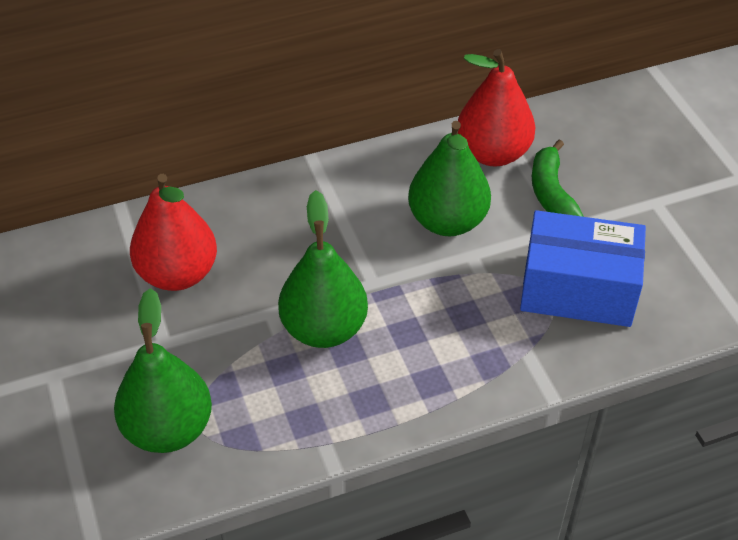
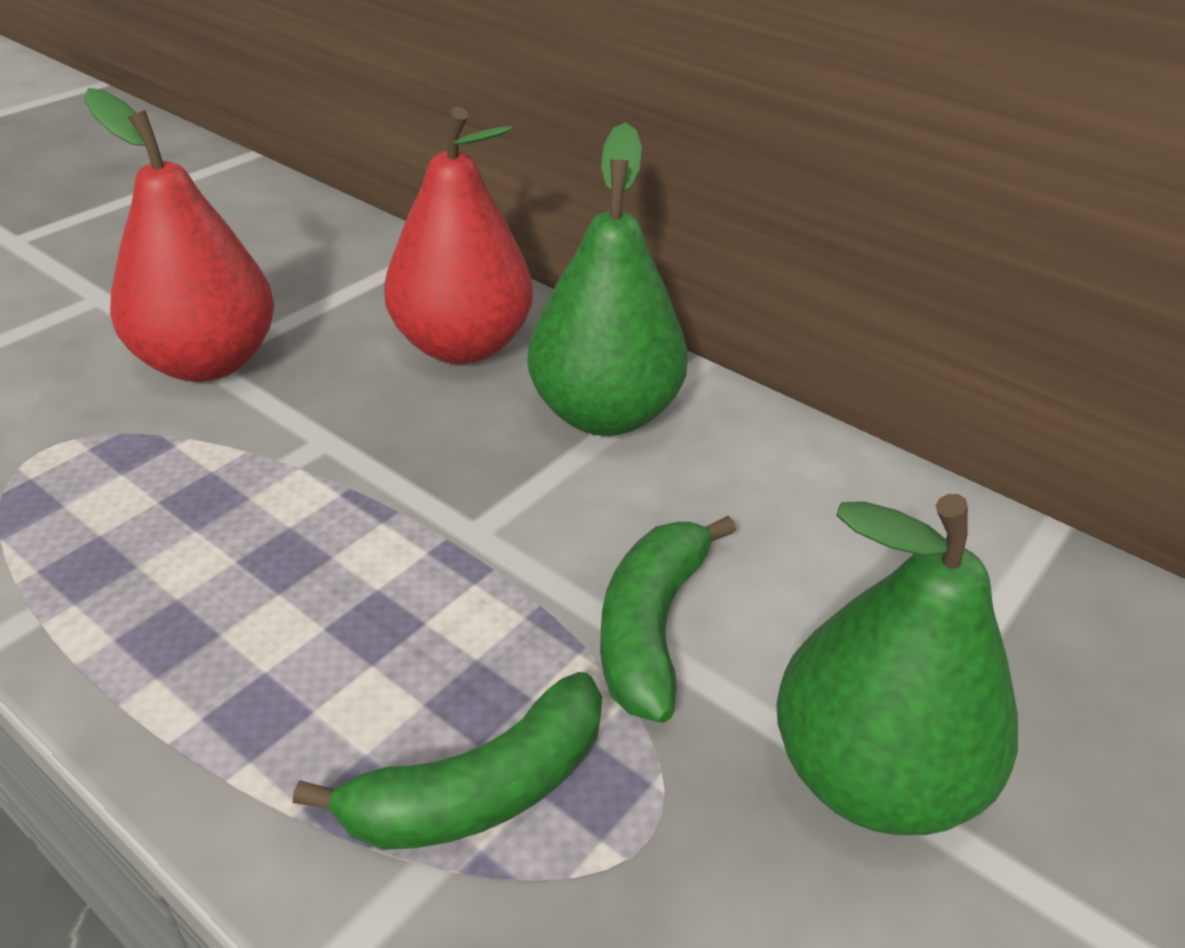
blue box: 1 -> 0
green banana: 1 -> 2
green pear: 3 -> 2

